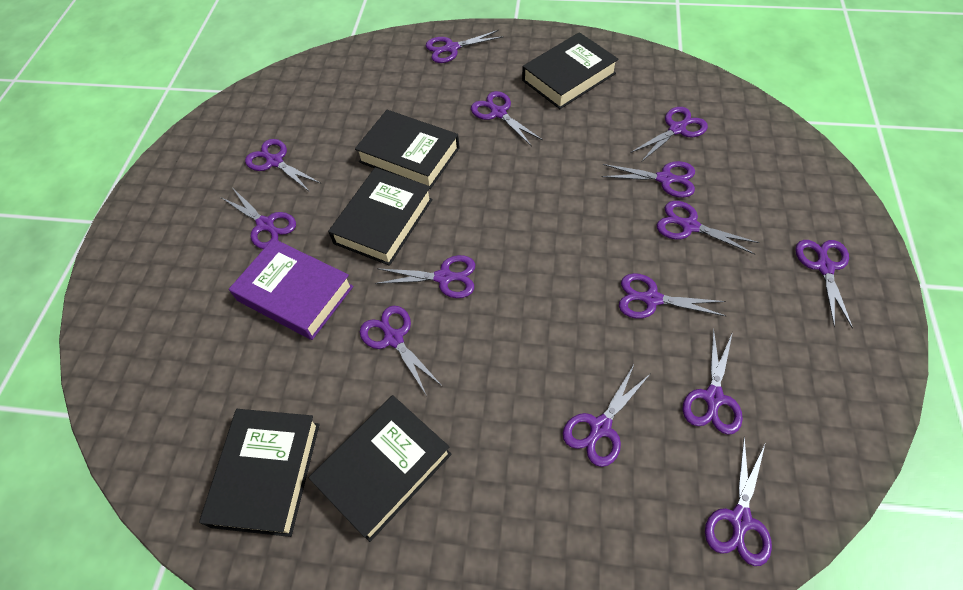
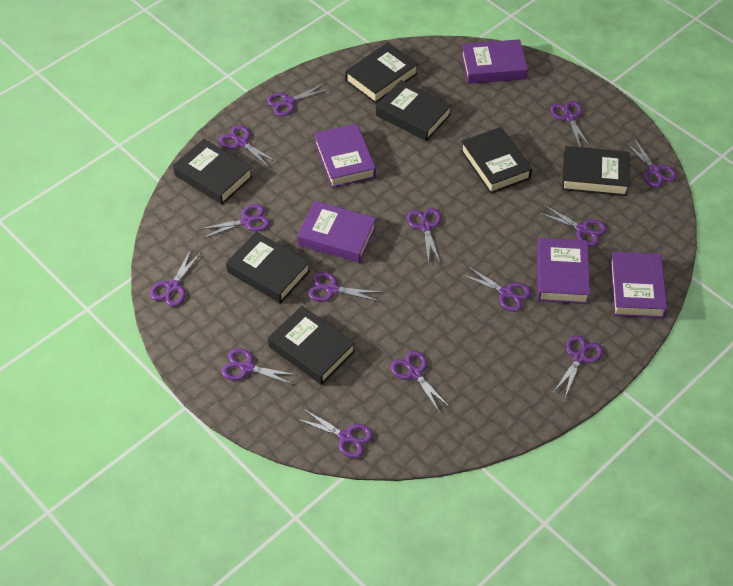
black book: 5 -> 7
purple book: 1 -> 5

